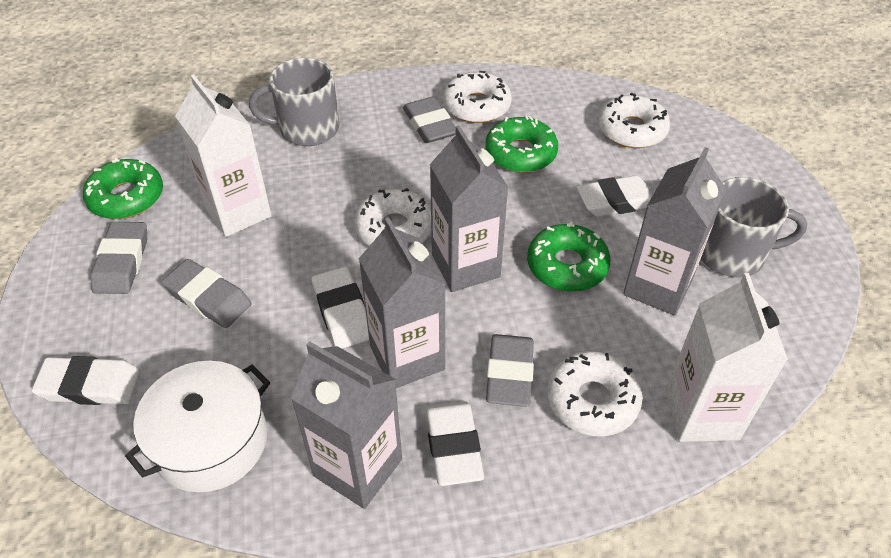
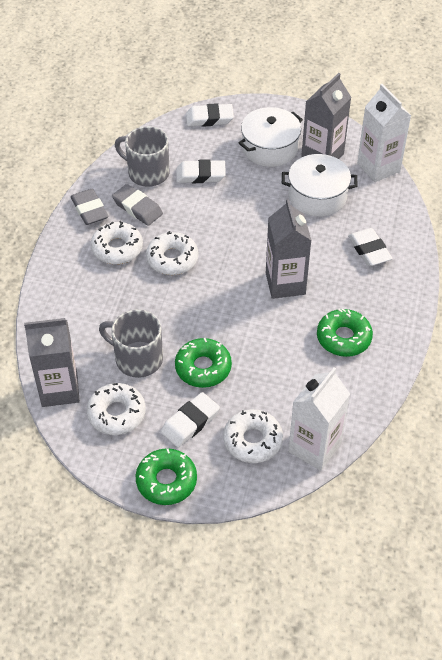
grey carton: 4 -> 3
grey eraser: 4 -> 2
white pot: 1 -> 2

